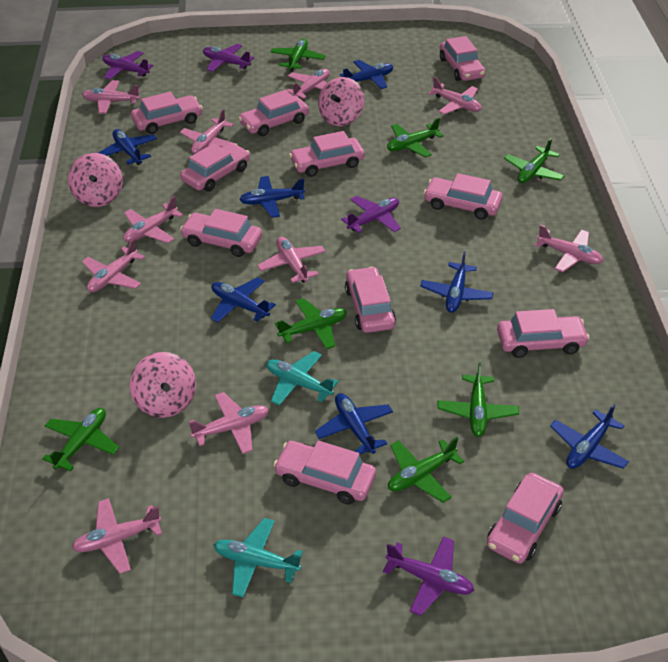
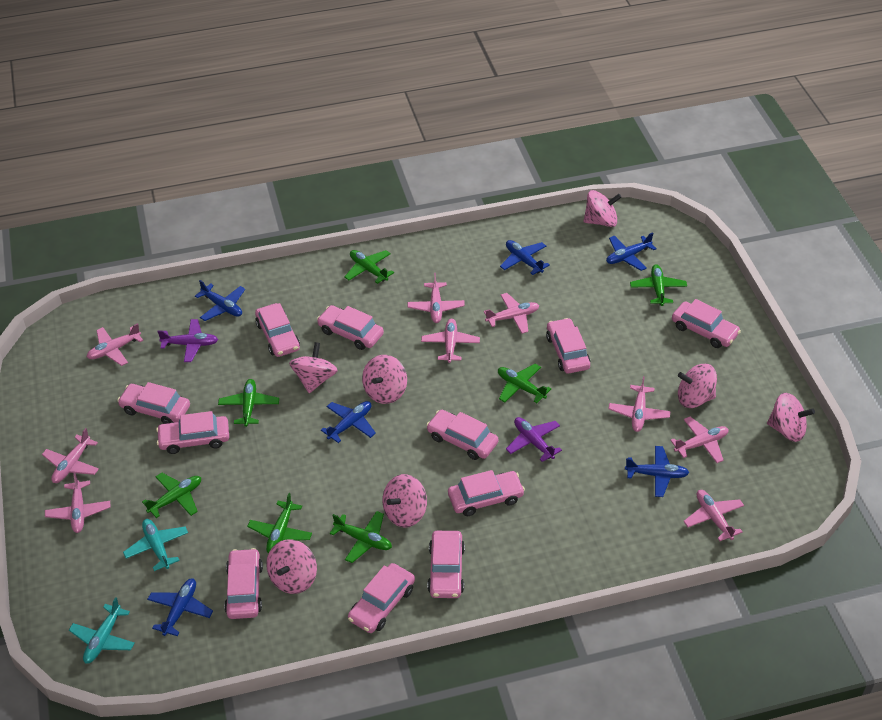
blue plane: 7 -> 6
pink plane: 10 -> 9
pink spinning top: 3 -> 7
purple plane: 4 -> 2

